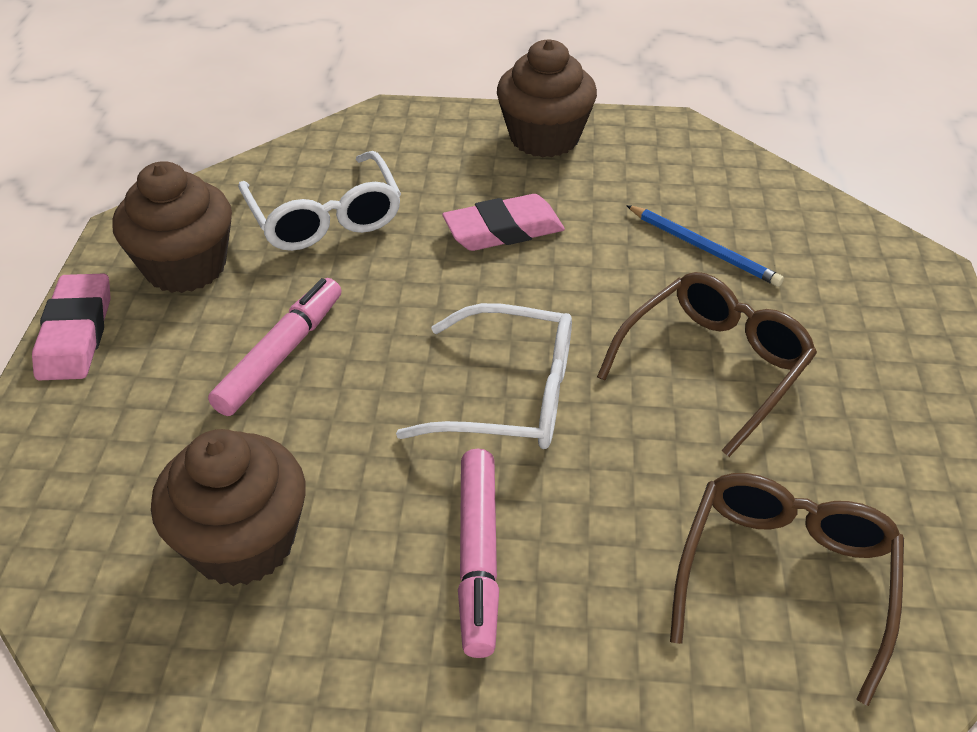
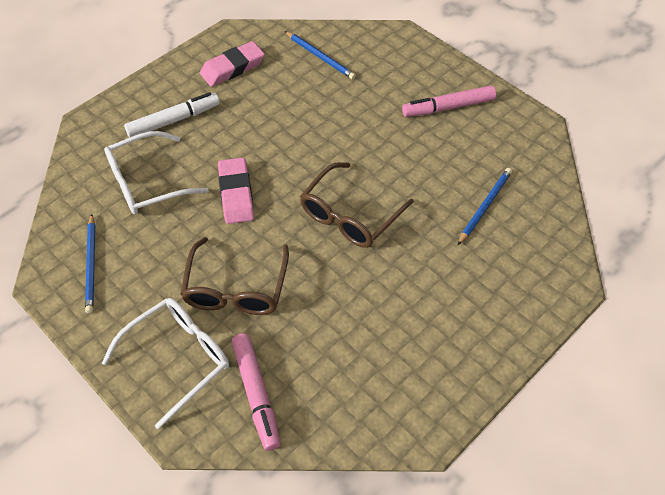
blue pencil: 1 -> 3
brown cupcake: 3 -> 0
white marker: 0 -> 1

